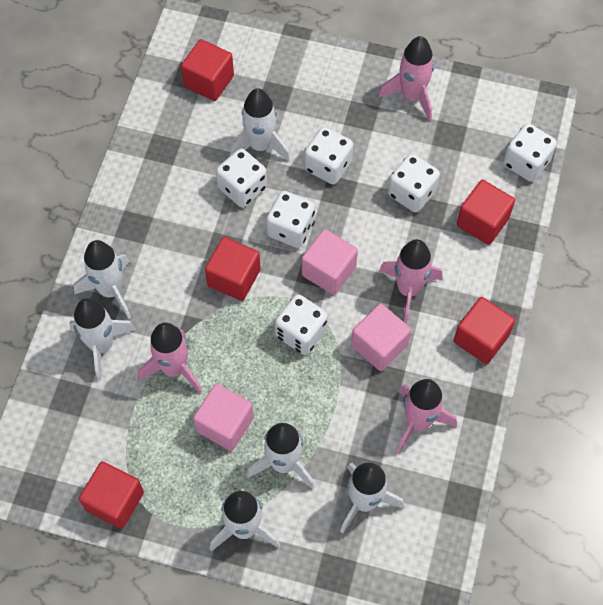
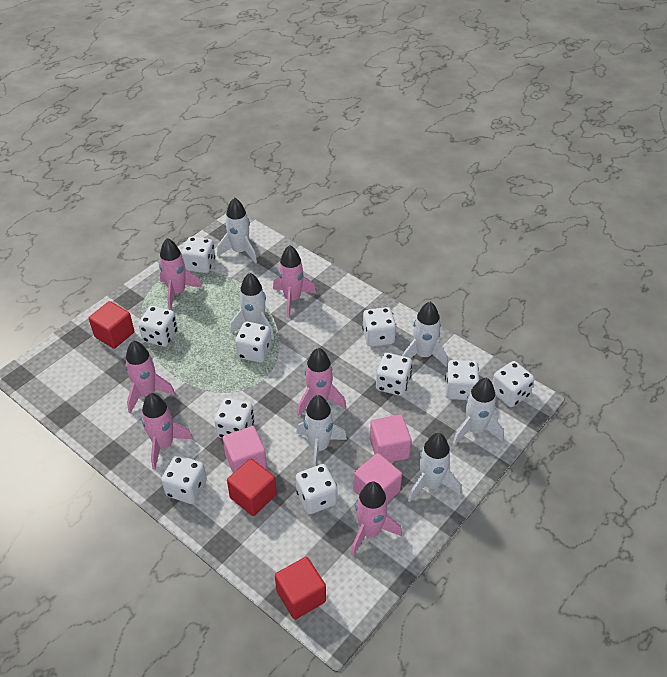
pink rocket: 4 -> 6
red cube: 5 -> 3
white dice: 6 -> 10

